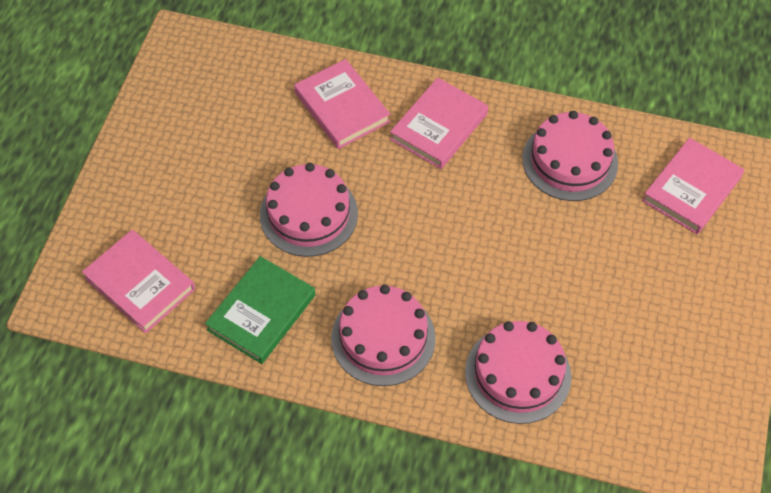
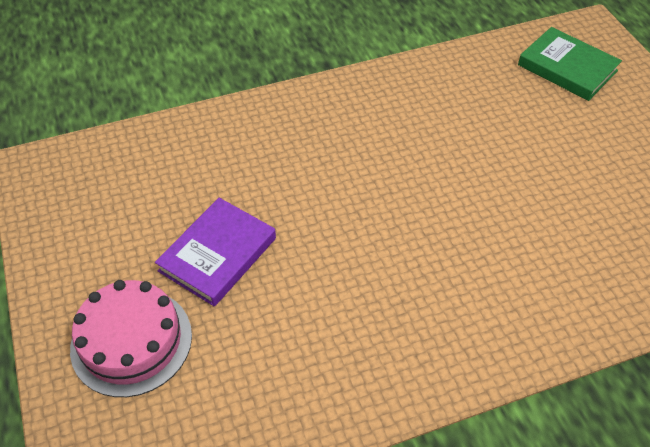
pink book: 4 -> 0
pink cake: 4 -> 1
purple book: 0 -> 1

